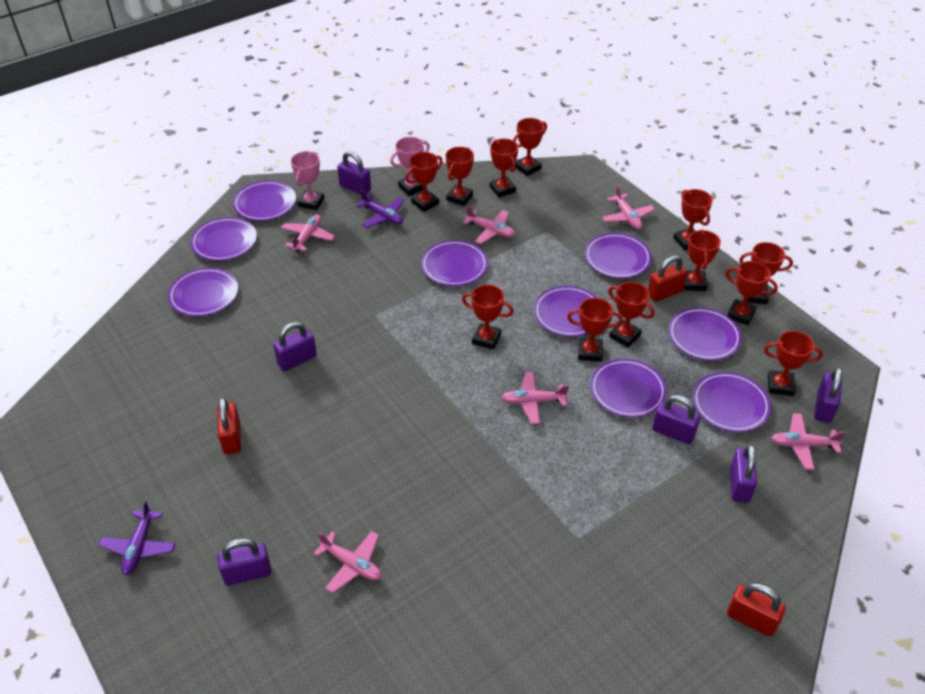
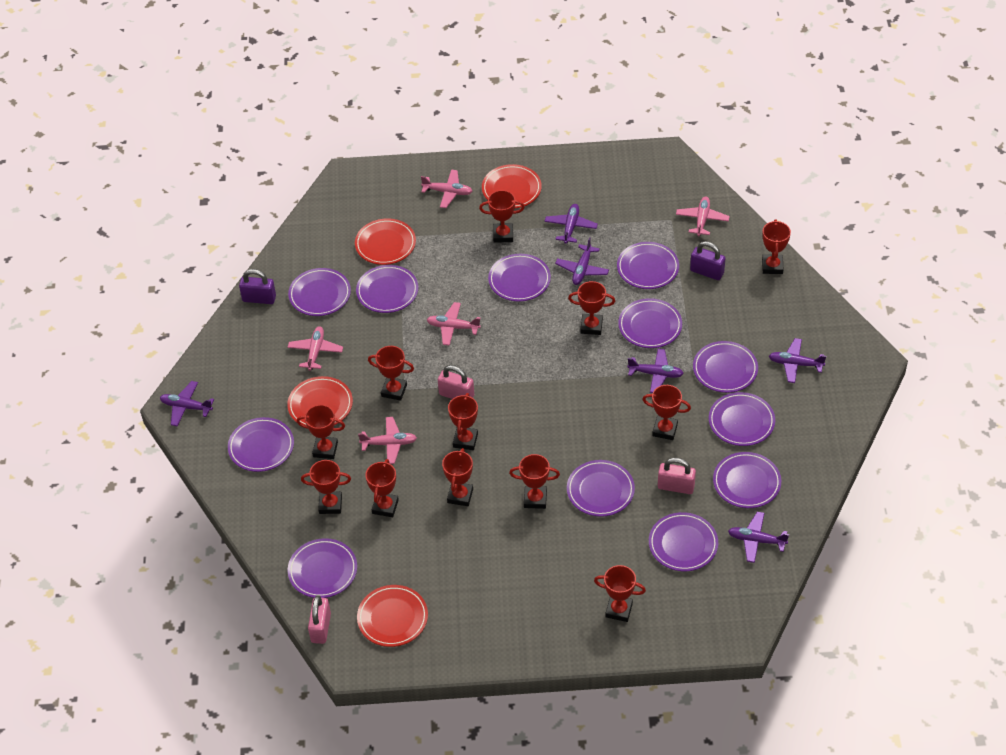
pink padlock: 0 -> 3
pink plane: 6 -> 5
pink trophy: 2 -> 0
purple padlock: 6 -> 2
purple plane: 2 -> 6
purple plate: 9 -> 12
red padlock: 3 -> 0
red plate: 0 -> 4

